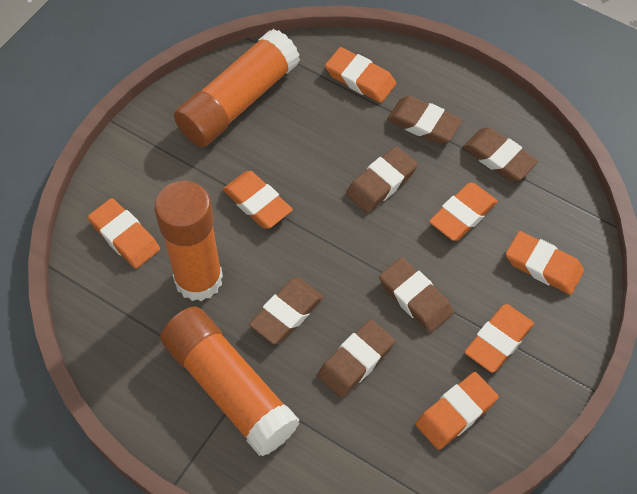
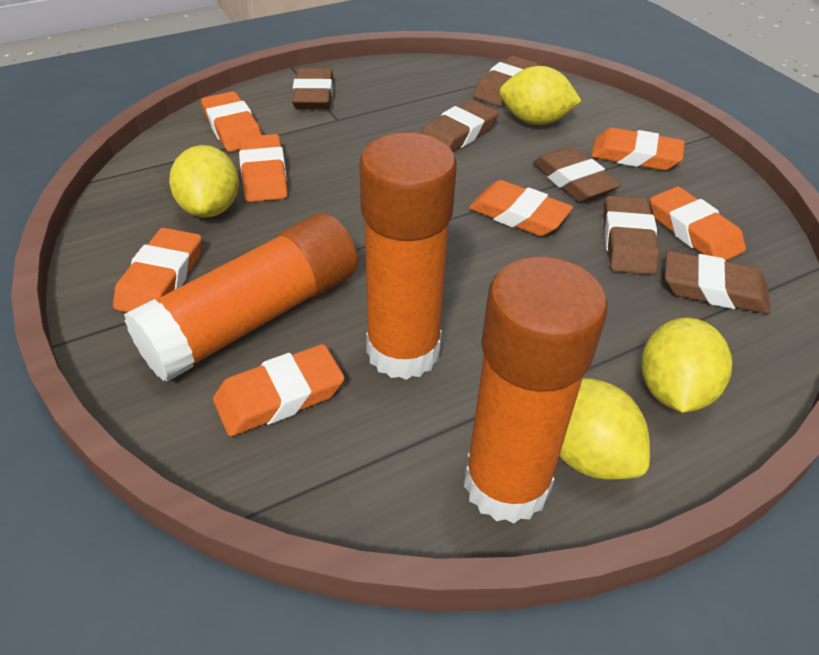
yellow lemon: 0 -> 4

